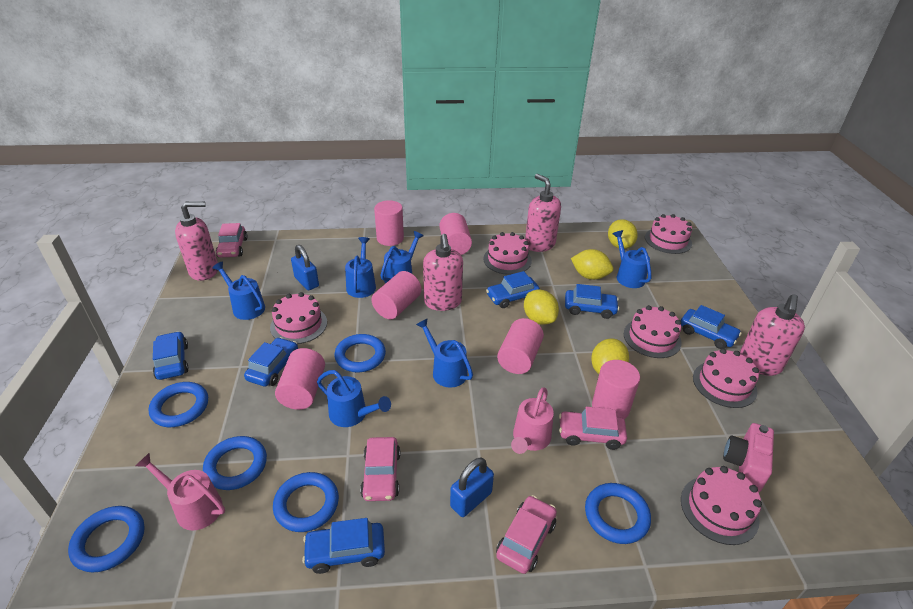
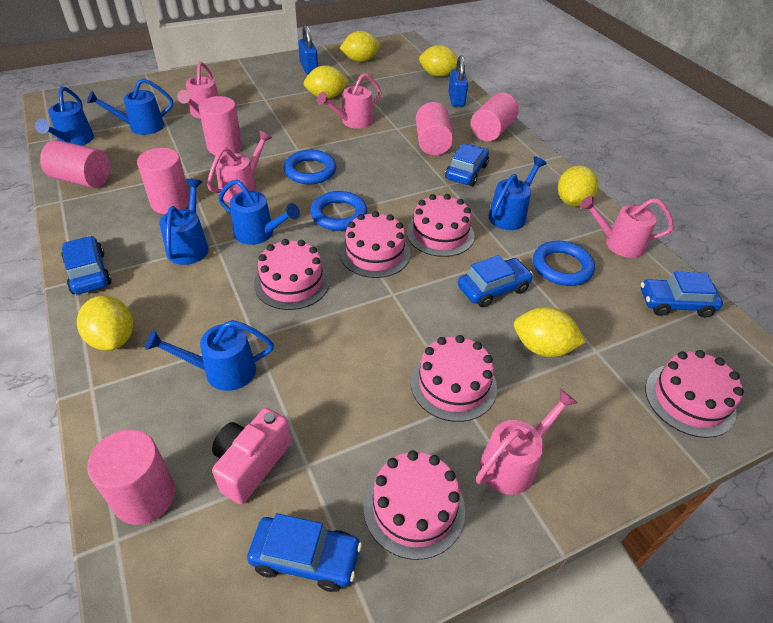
blue car: 6 -> 5
blue ring: 6 -> 3
pink car: 4 -> 0
pink soap dispenser: 4 -> 0
pink watering can: 2 -> 5
yellow lemon: 4 -> 6

